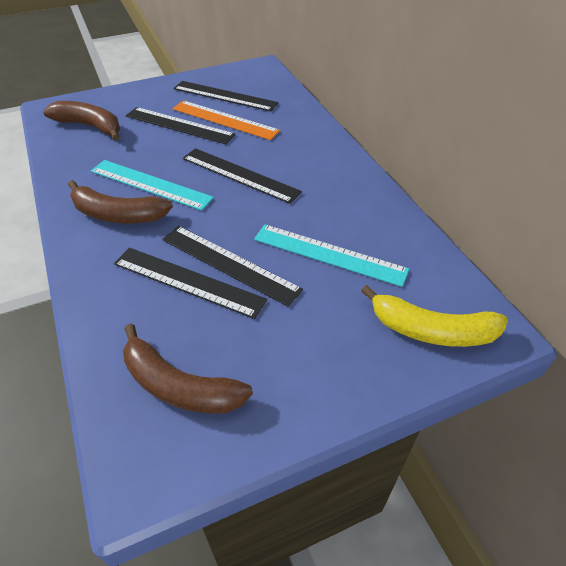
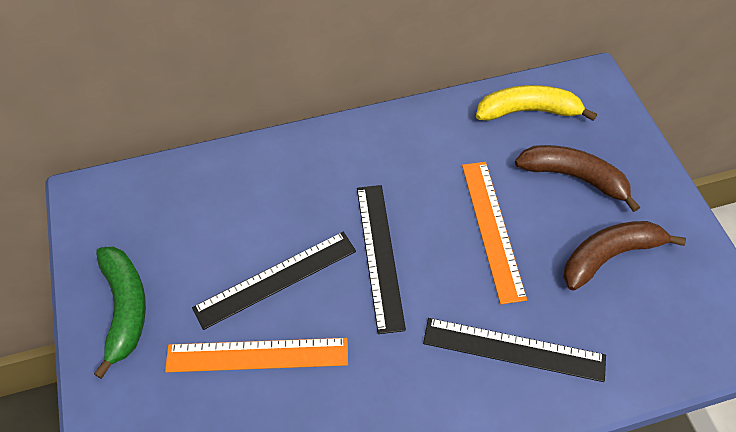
black ruler: 5 -> 3
brown banana: 3 -> 2
green banana: 0 -> 1
orange ruler: 1 -> 2
turquoise ruler: 2 -> 0

